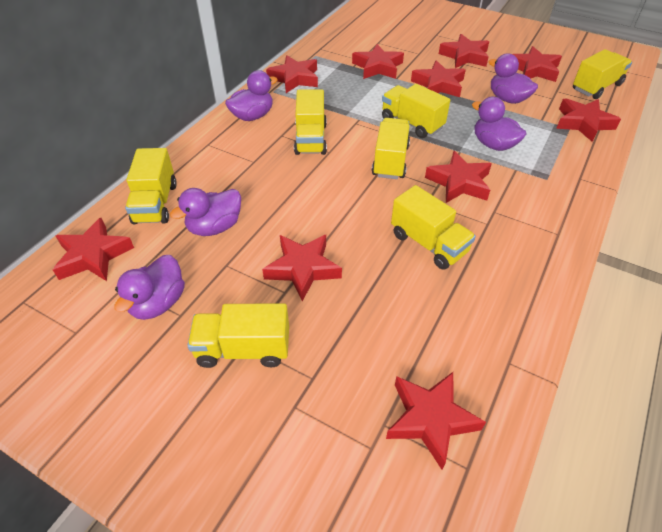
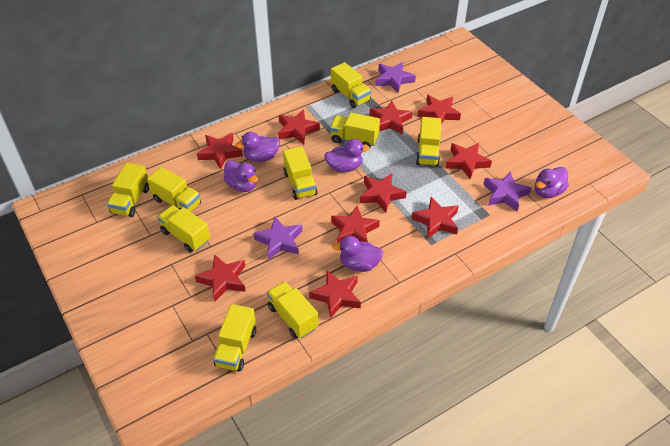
purple star: 0 -> 3
yellow truck: 7 -> 9

